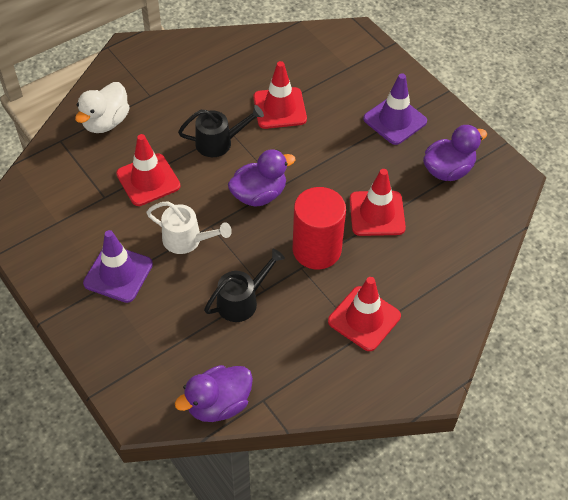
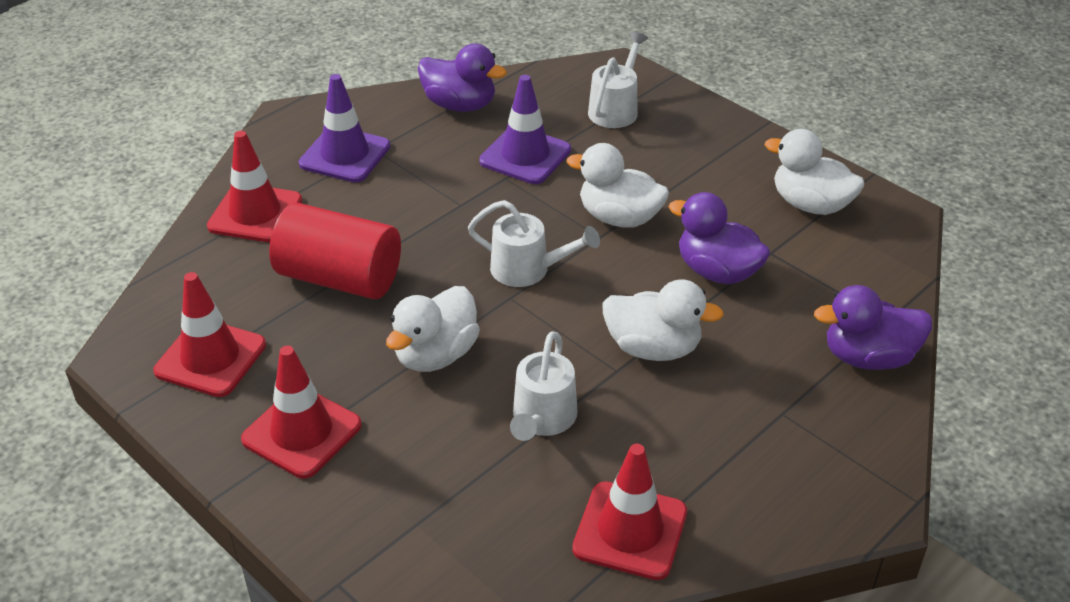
black watering can: 2 -> 0
white duck: 1 -> 4
white watering can: 1 -> 3

